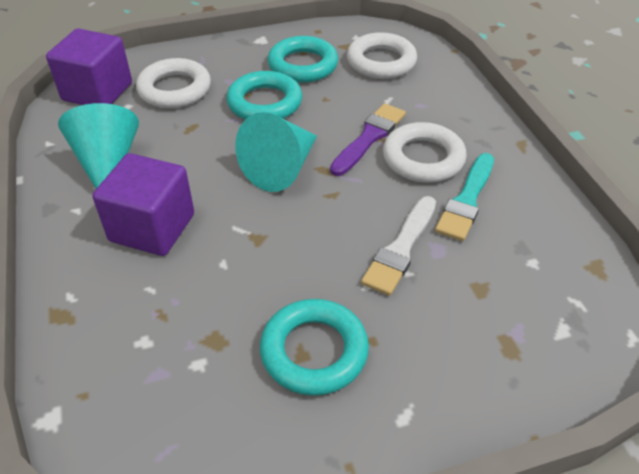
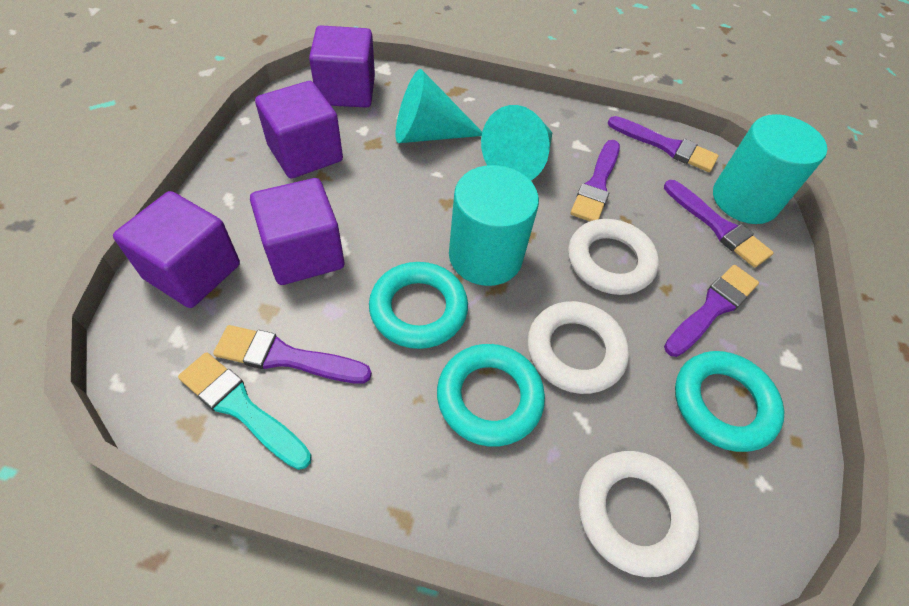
purple brush: 1 -> 5
purple cube: 2 -> 4
turquoise cylinder: 0 -> 2
white brush: 1 -> 0

